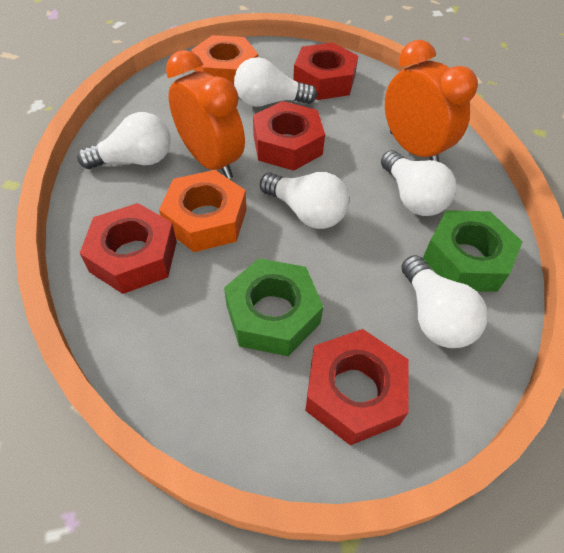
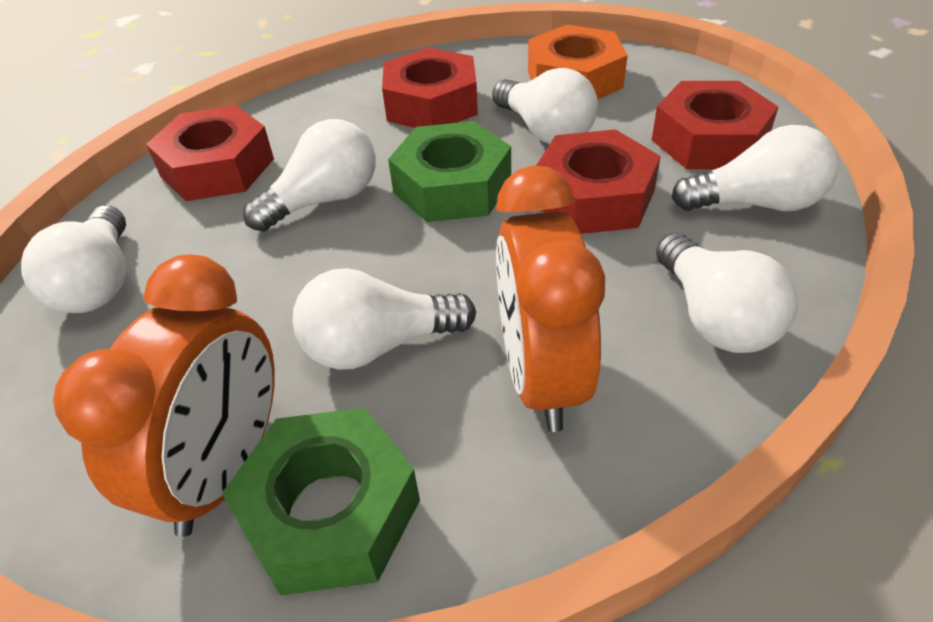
orange nut: 2 -> 1
white light bulb: 5 -> 6

